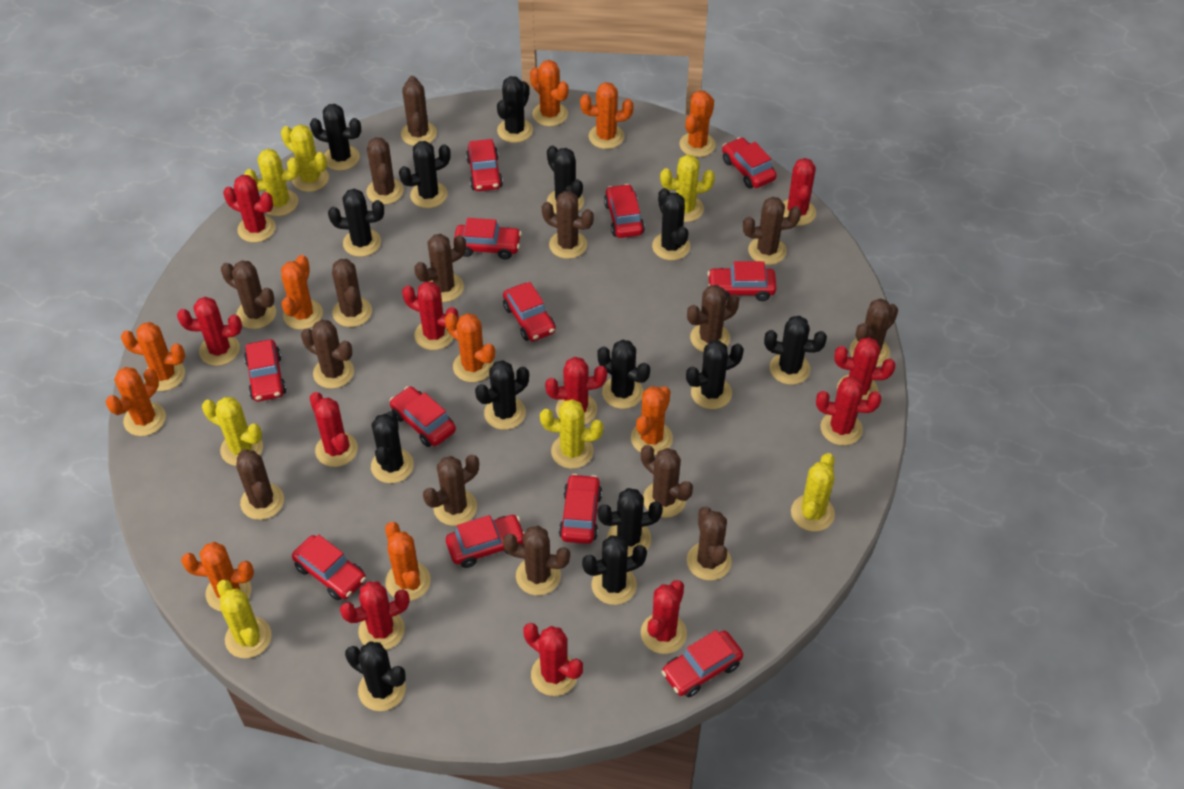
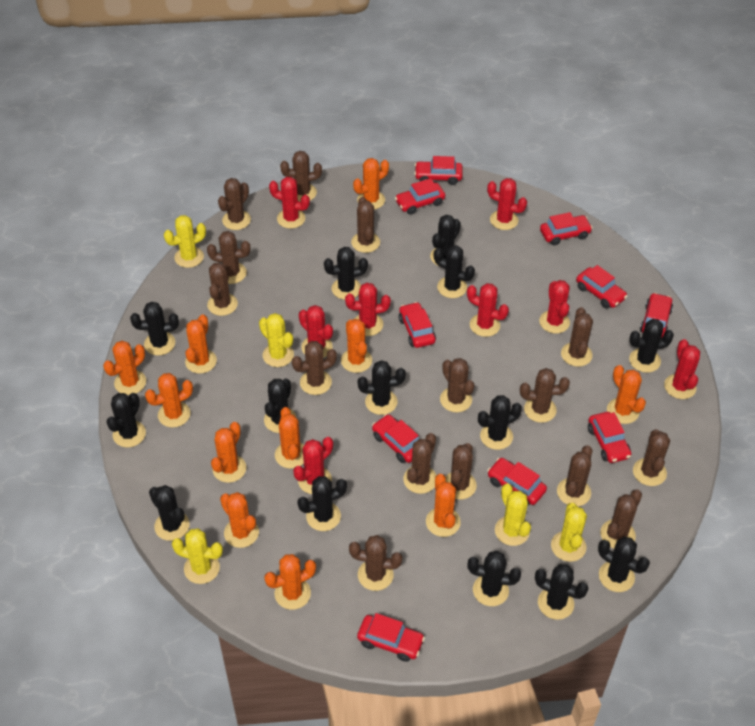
orange cactus: 10 -> 11
red cactus: 11 -> 8
red car: 12 -> 10
yellow cactus: 7 -> 5

